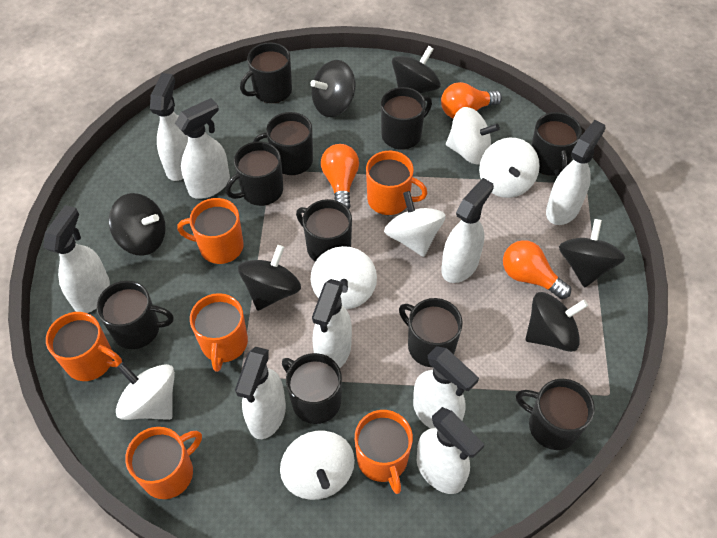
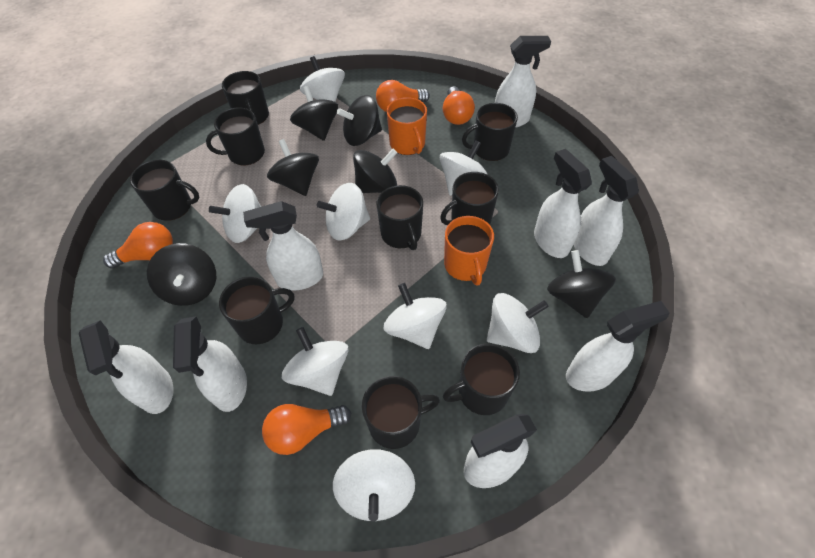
black mug: 10 -> 9
orange light bulb: 3 -> 4
orange mug: 6 -> 2
white spinning top: 6 -> 8
white spray bottle: 9 -> 8

